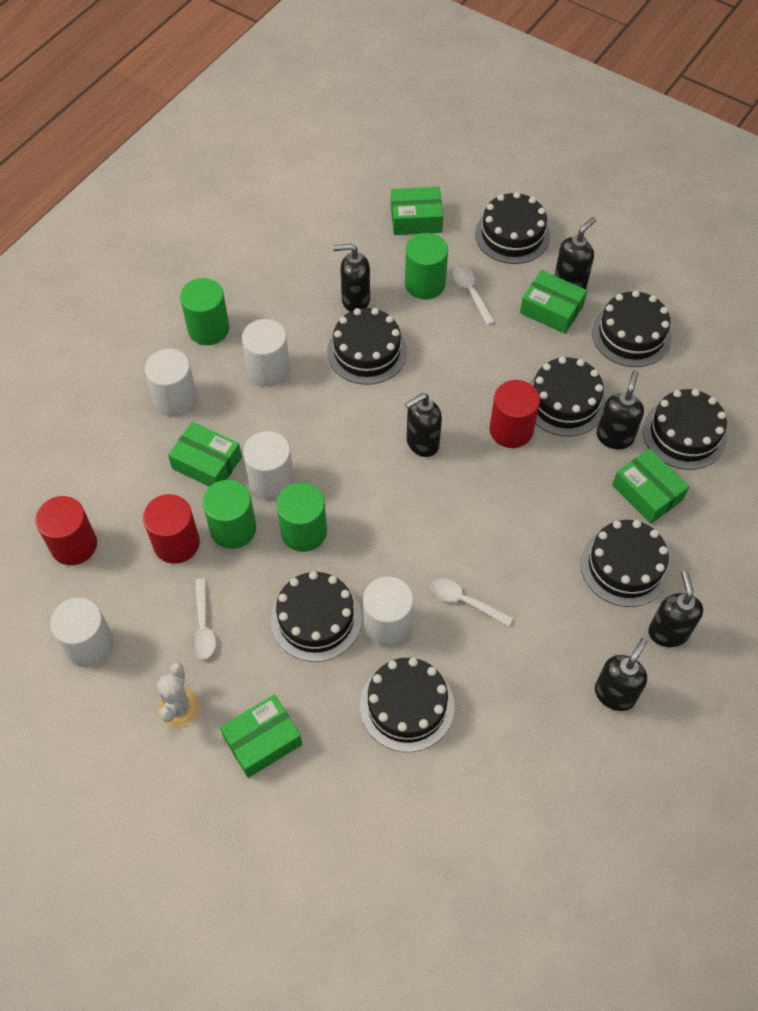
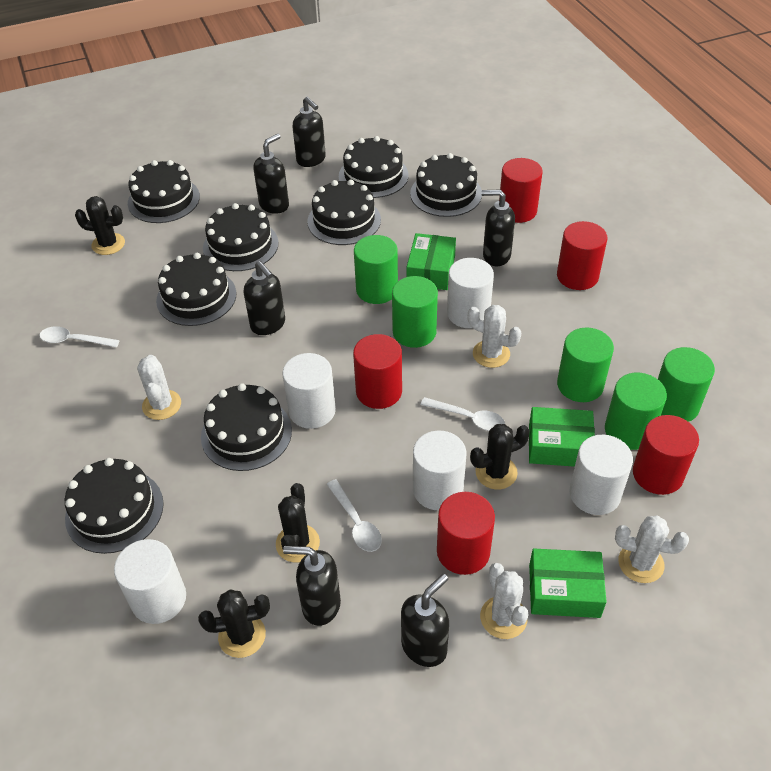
black cactus: 0 -> 4
green box: 5 -> 3
green cylinder: 4 -> 5
red cylinder: 3 -> 5
white cactus: 1 -> 4

